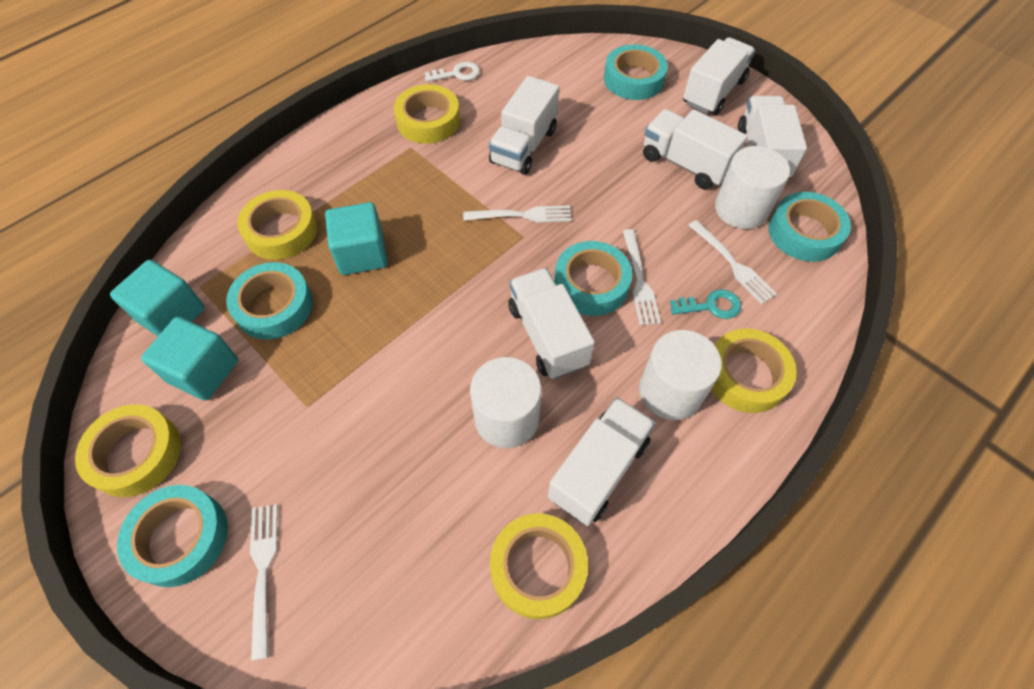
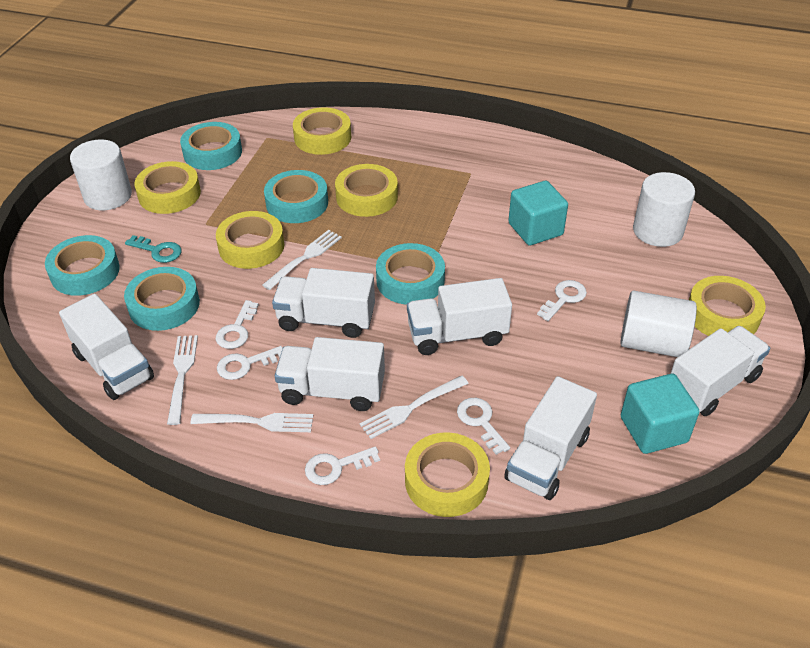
turquoise cube: 3 -> 2
white key: 1 -> 5
yellow tape: 5 -> 6

